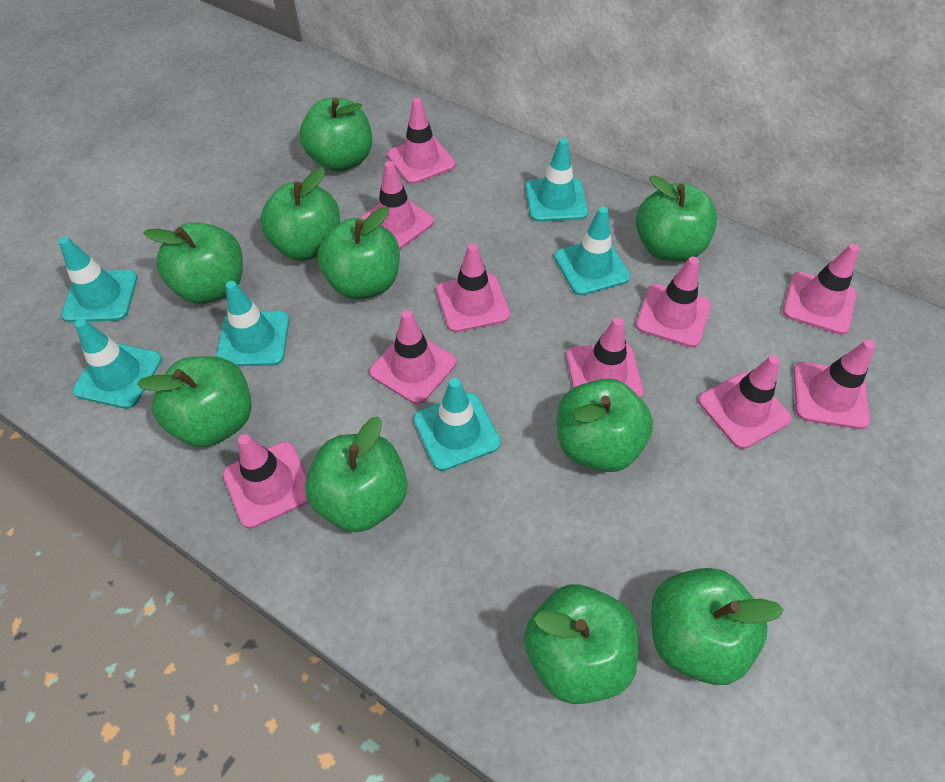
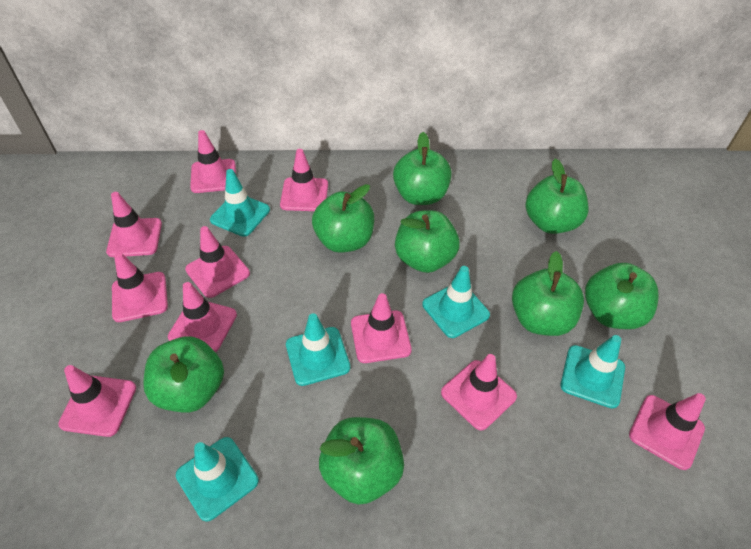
green apple: 10 -> 8
turquoise traffic cone: 6 -> 5

